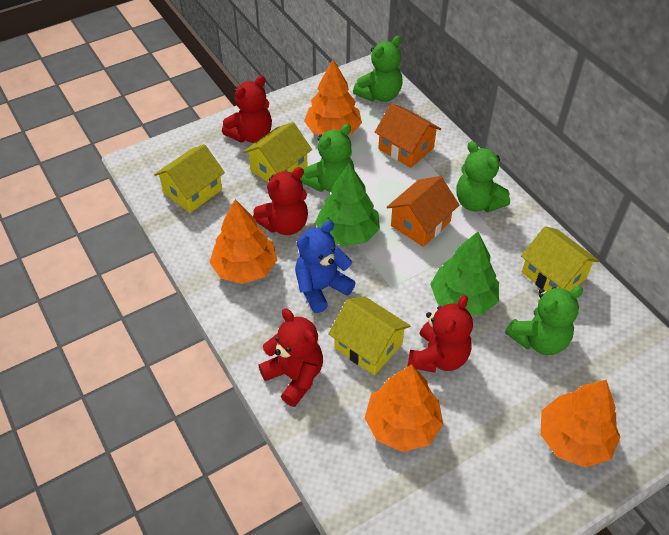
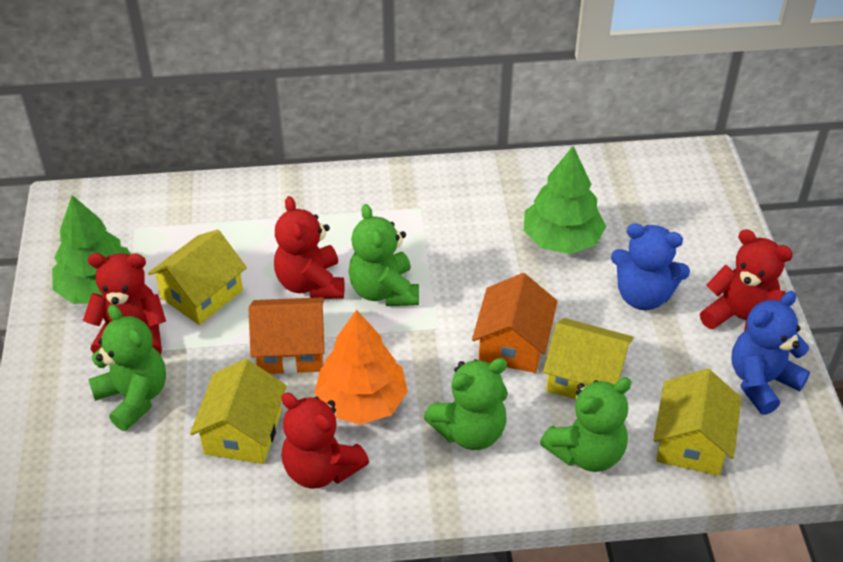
blue teddy bear: 1 -> 2
orange tree: 4 -> 1

